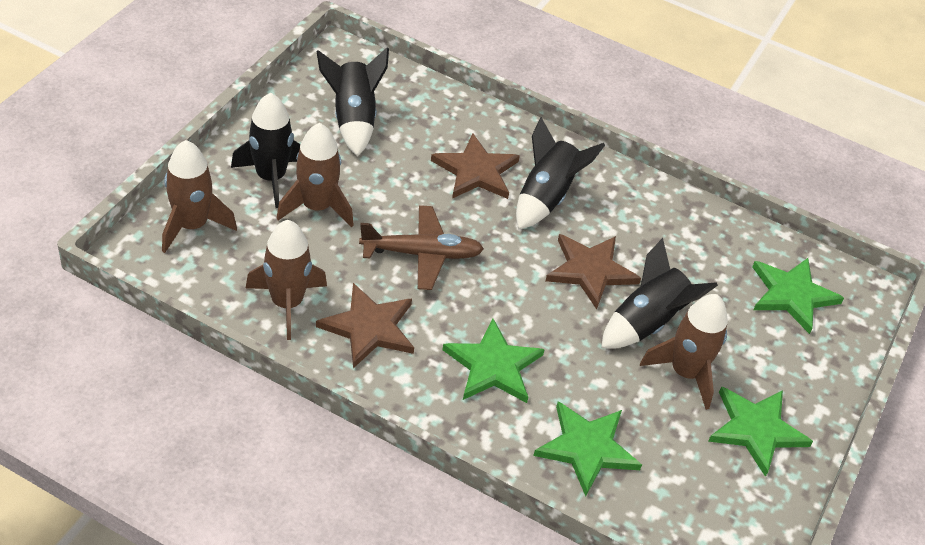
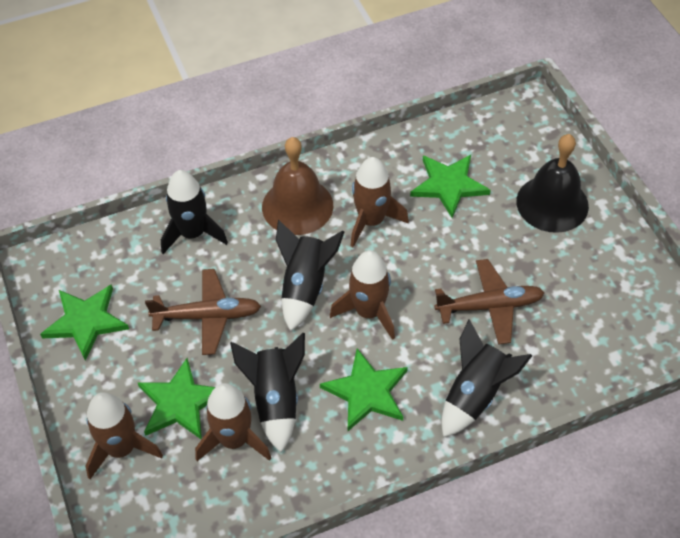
black bell: 0 -> 1
brown bell: 0 -> 1
brown plane: 1 -> 2
brown star: 3 -> 0

